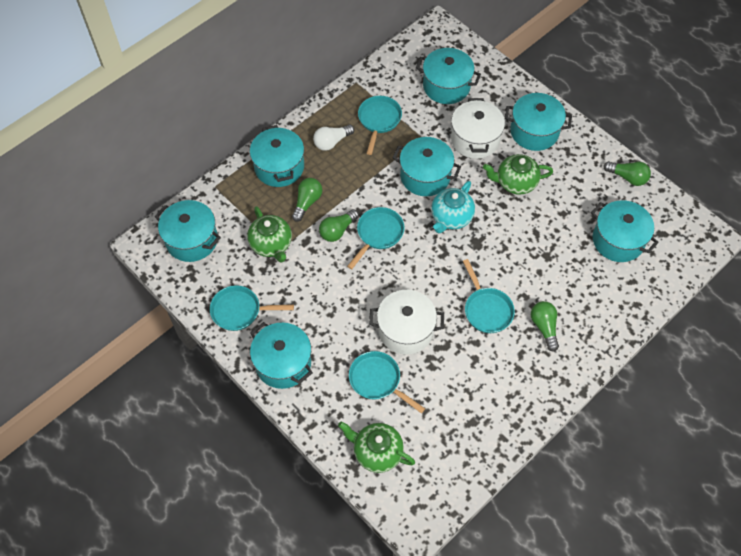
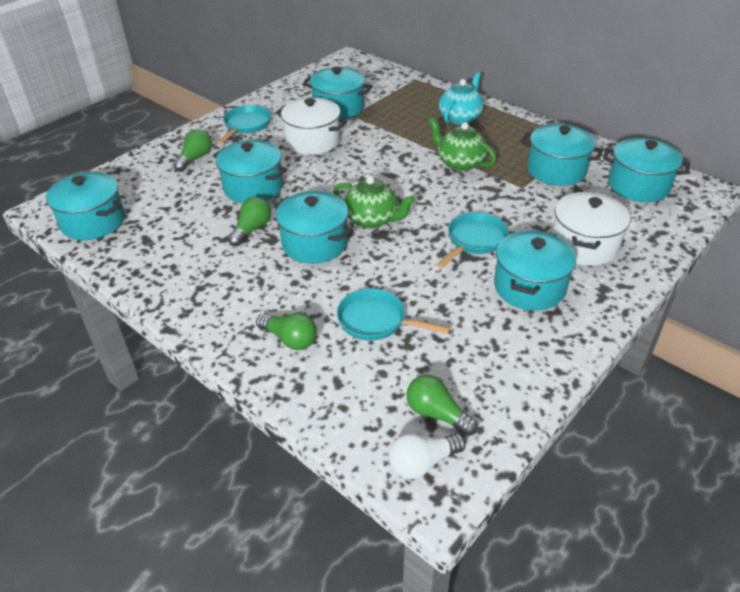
green teapot: 3 -> 2
turquoise pan: 5 -> 3

